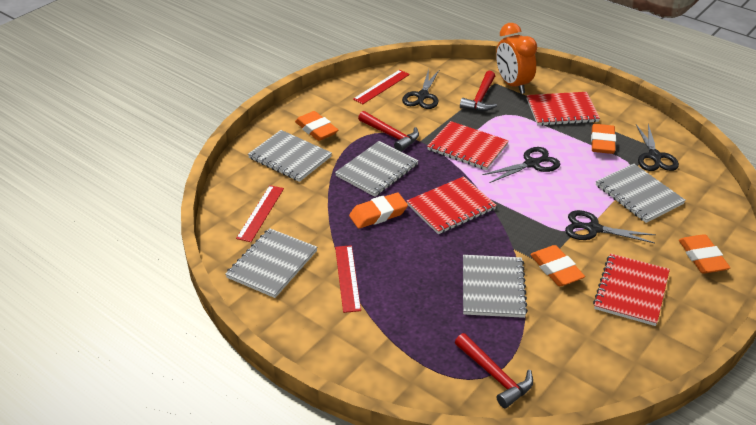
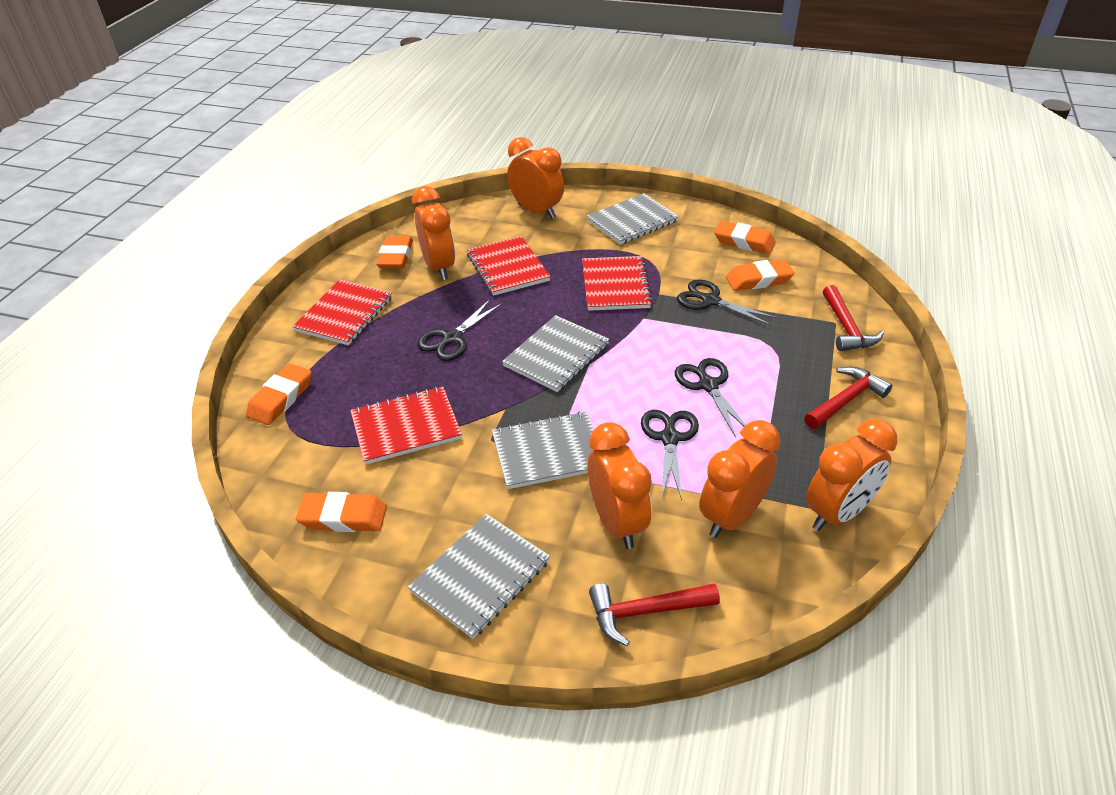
grey notebook: 5 -> 4
orange clock: 1 -> 5
red ruler: 3 -> 0

